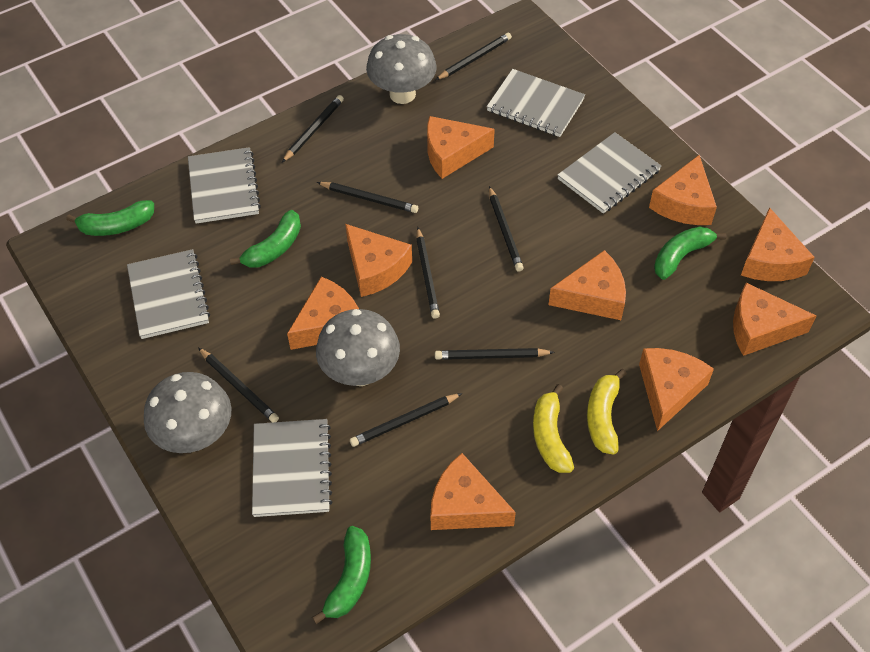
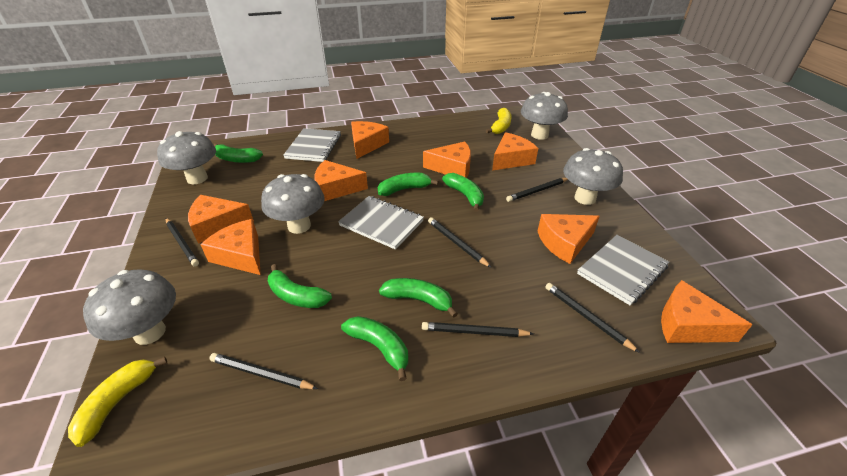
black pencil: 8 -> 6
green banana: 4 -> 6
grey mushroom: 3 -> 5
grey notebook: 5 -> 3
orange cheese: 9 -> 8

